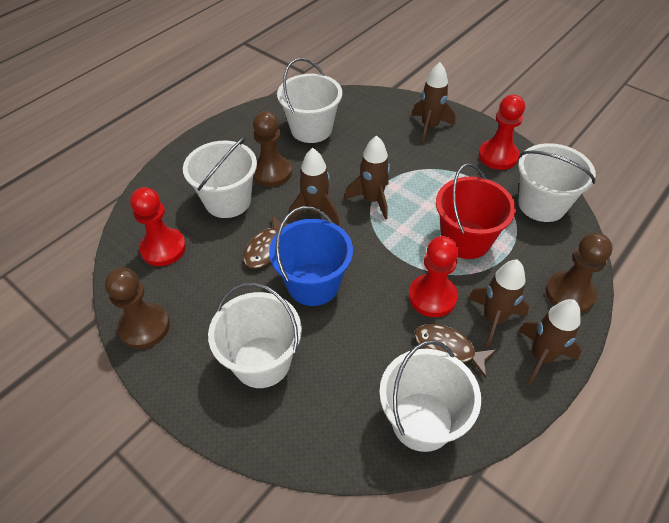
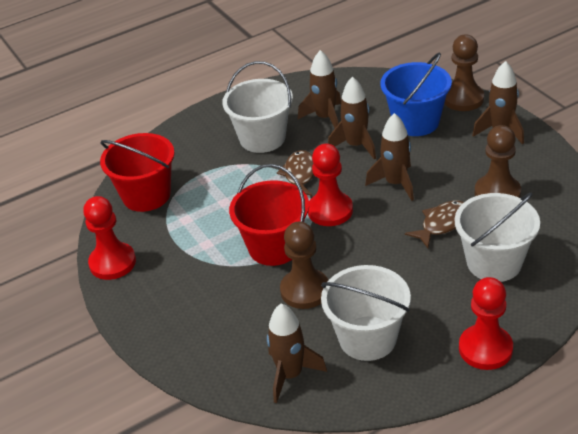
red bucket: 1 -> 2
white bucket: 5 -> 3

